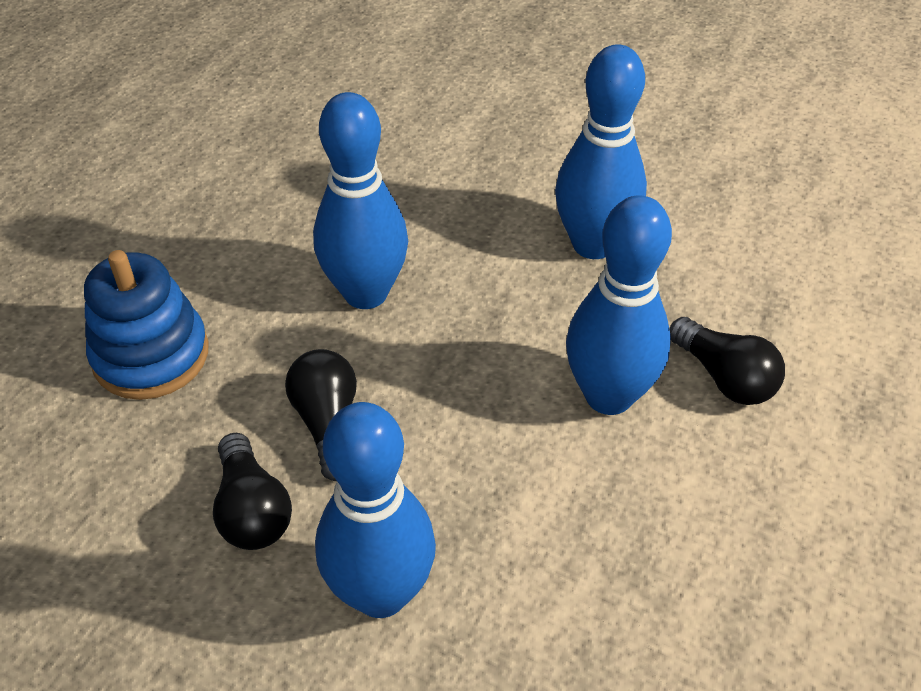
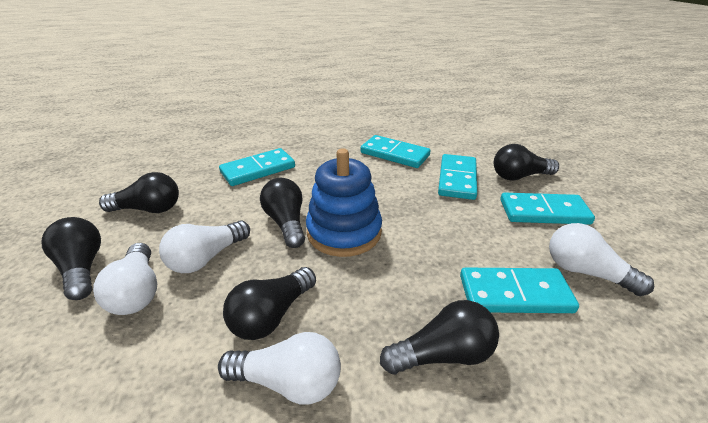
black light bulb: 3 -> 6
blue bowling pin: 4 -> 0
turquoise domino: 0 -> 5
white light bulb: 0 -> 4

